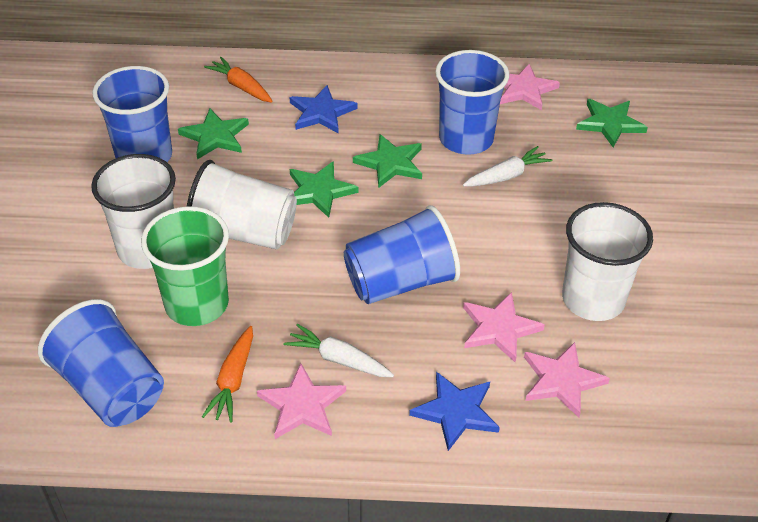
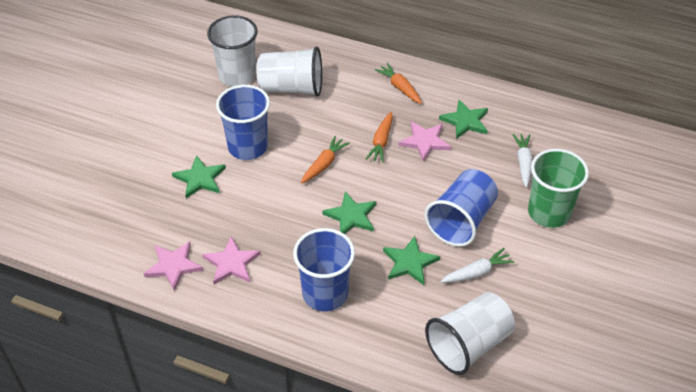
blue cup: 4 -> 3
blue star: 2 -> 0
orange carrot: 2 -> 3
pink star: 4 -> 3

